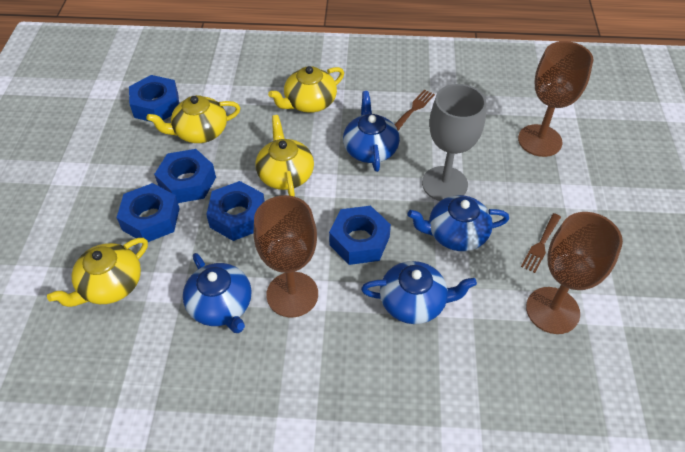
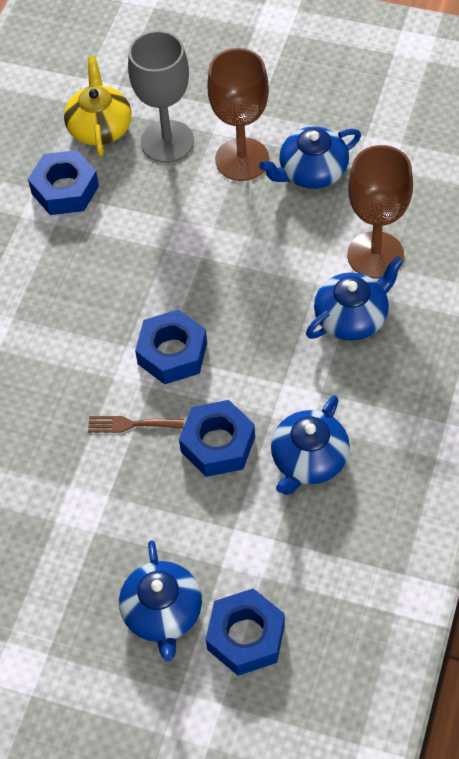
blue nut: 5 -> 4
brown fork: 2 -> 1
brown goblet: 3 -> 2
yellow teapot: 4 -> 1

